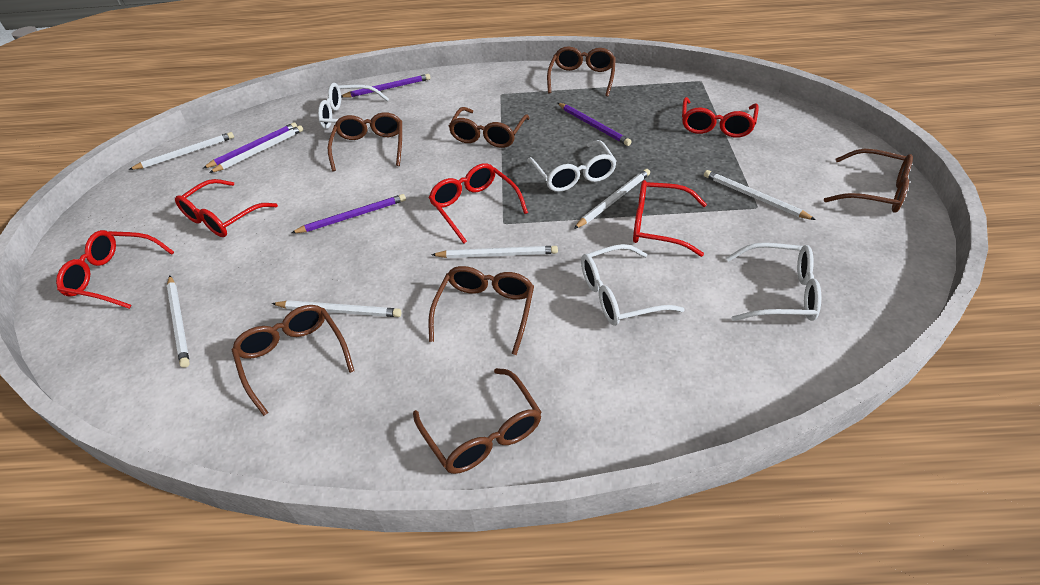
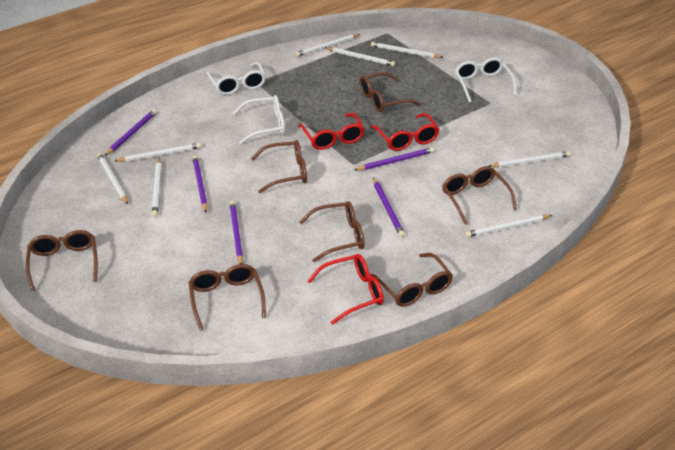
purple pencil: 4 -> 5
red glasses: 5 -> 3
white glasses: 4 -> 3
white pencil: 7 -> 8

